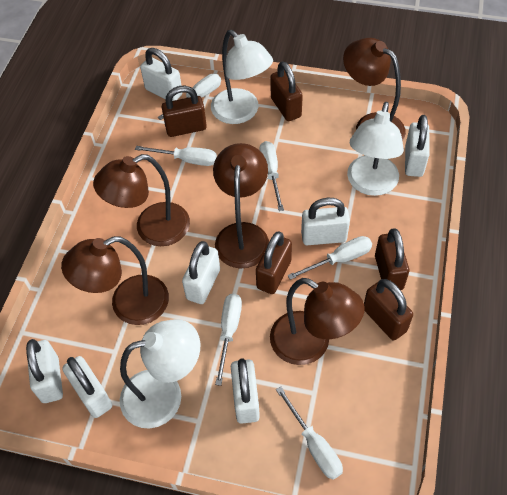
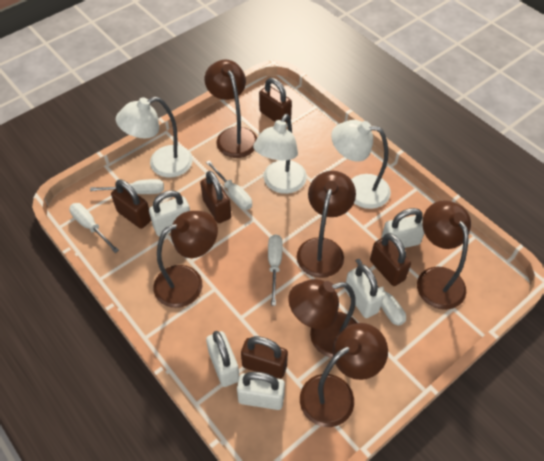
brown lamp: 5 -> 6
white padlock: 7 -> 5
white screwdriver: 6 -> 5

